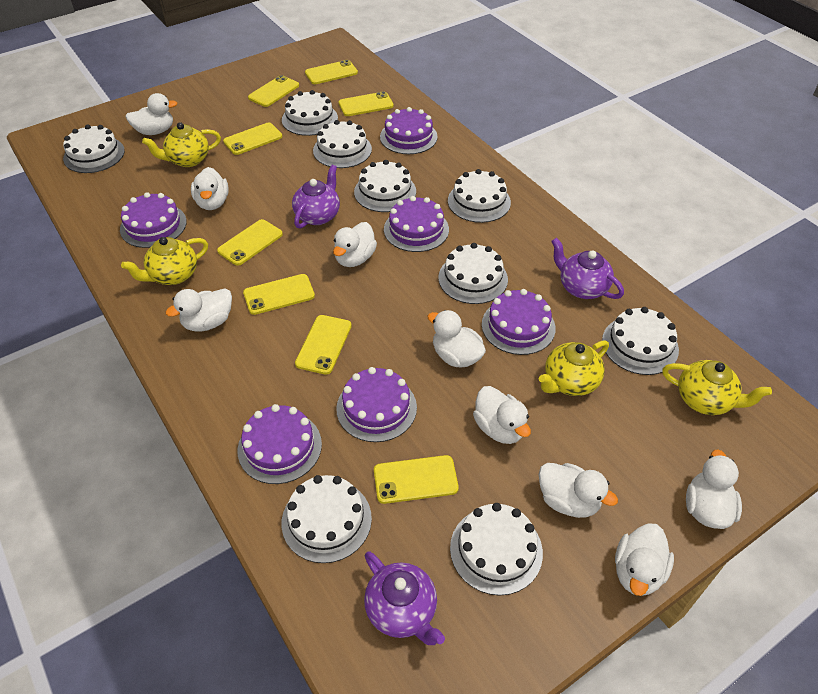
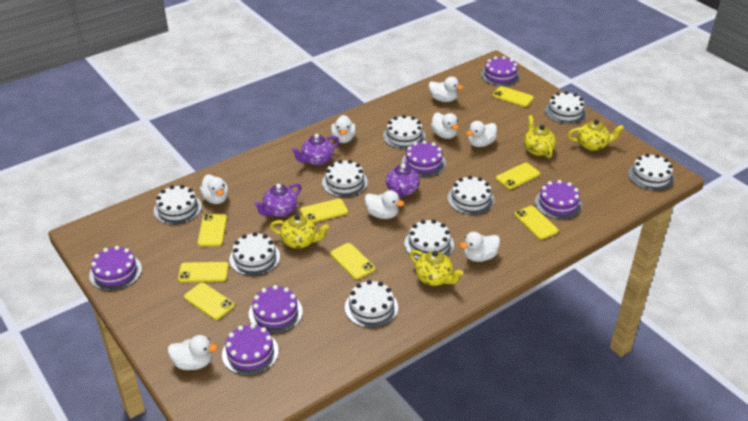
white duck: 9 -> 8

